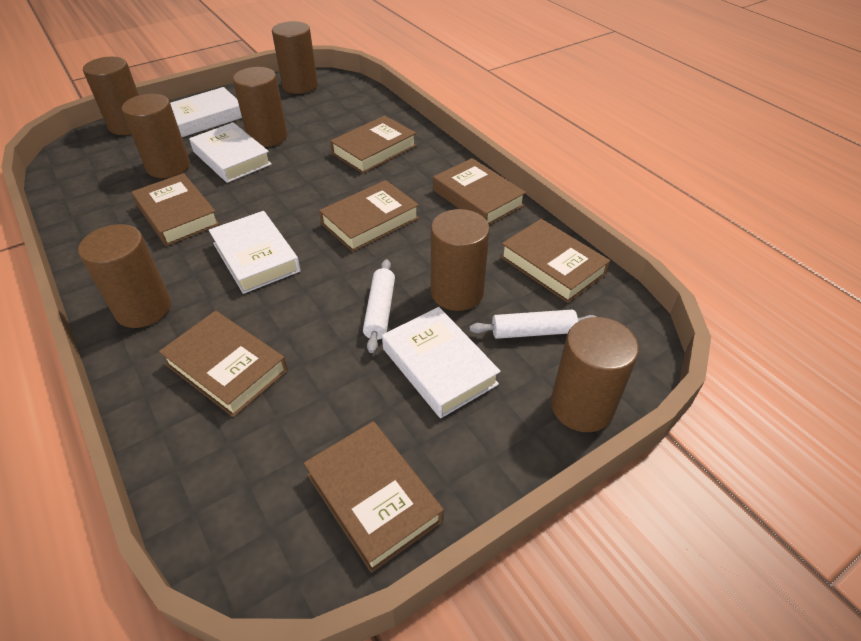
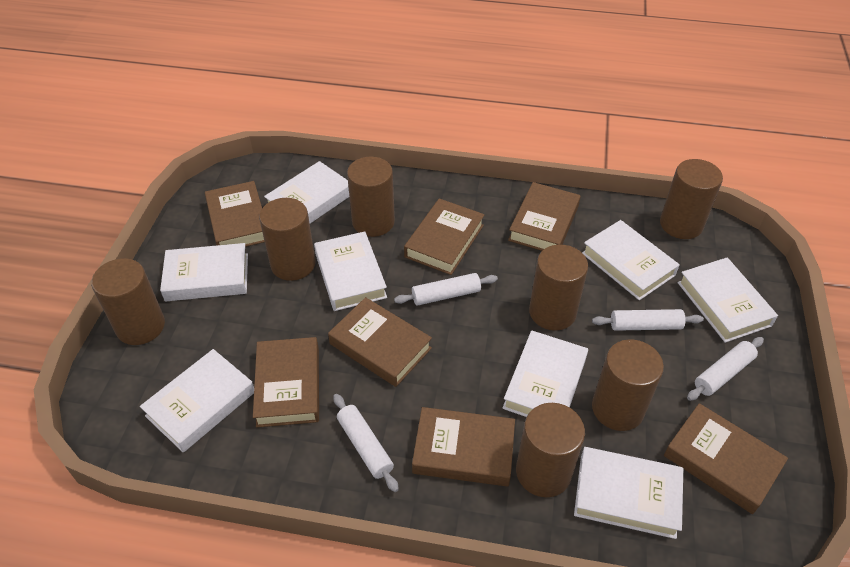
white book: 4 -> 8
white rolling pin: 2 -> 4

